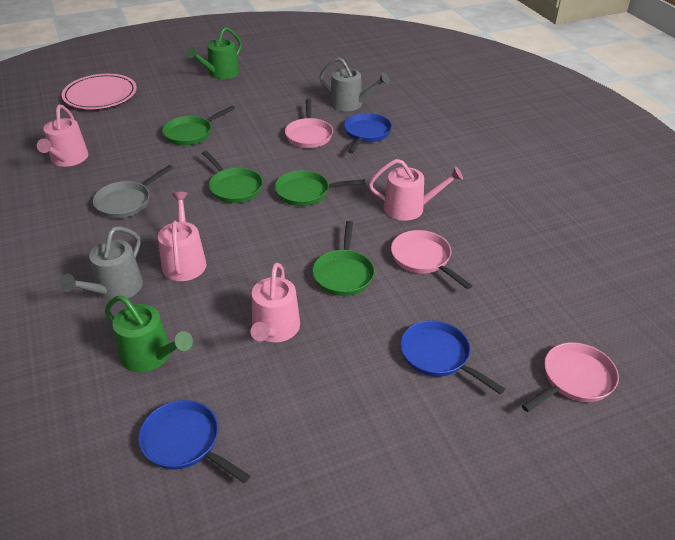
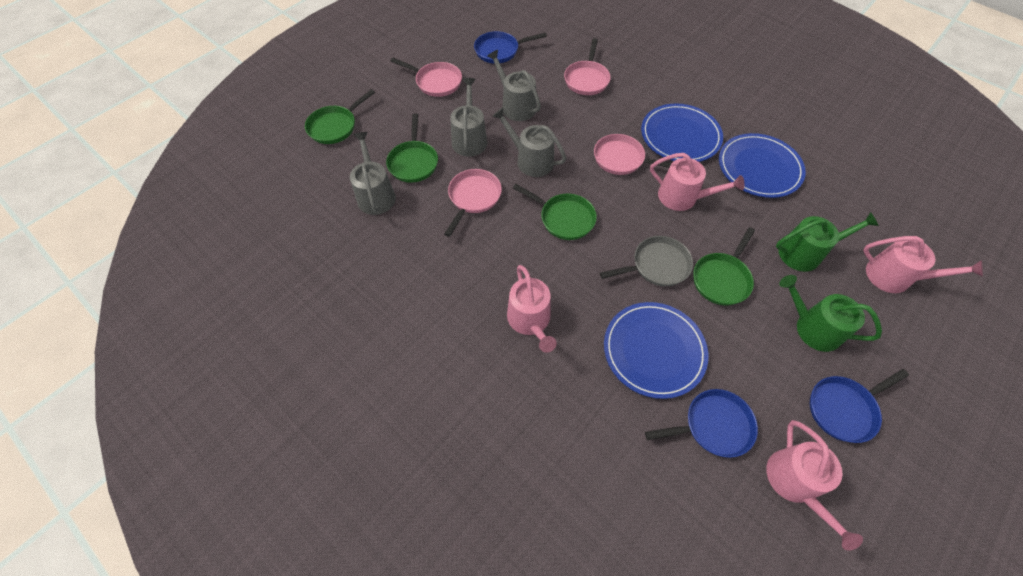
blue plate: 0 -> 3
grey watering can: 2 -> 4
pink pan: 3 -> 4
pink plate: 1 -> 0

